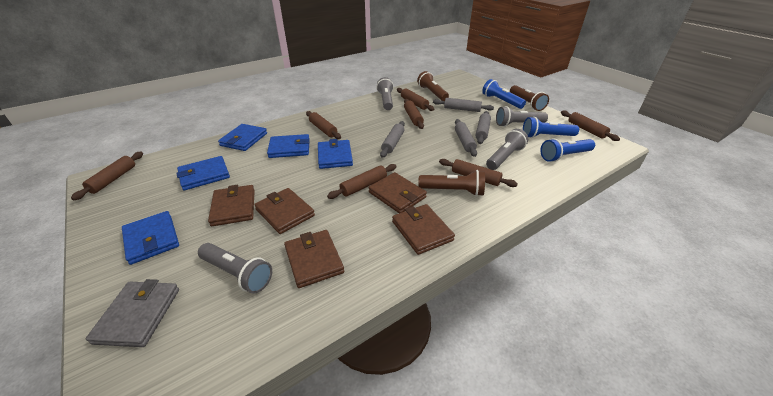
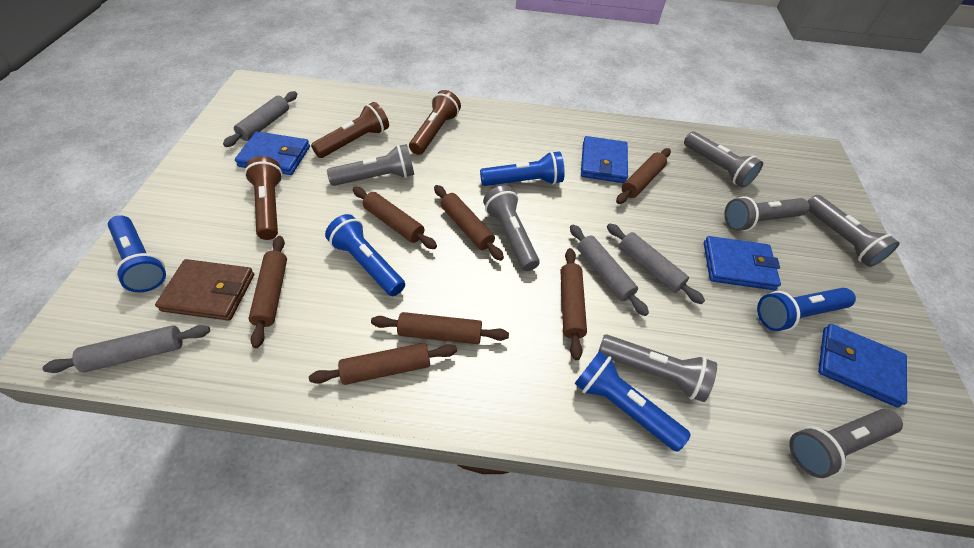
blue flashlight: 3 -> 5
blue wallet: 5 -> 4
brown wallet: 5 -> 1
grey flashlight: 4 -> 7
grey wallet: 1 -> 0

